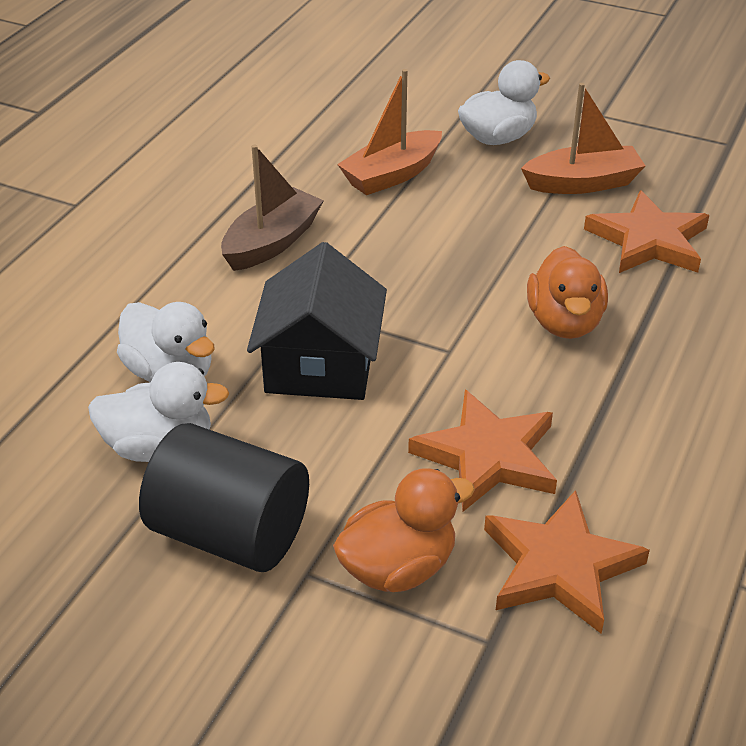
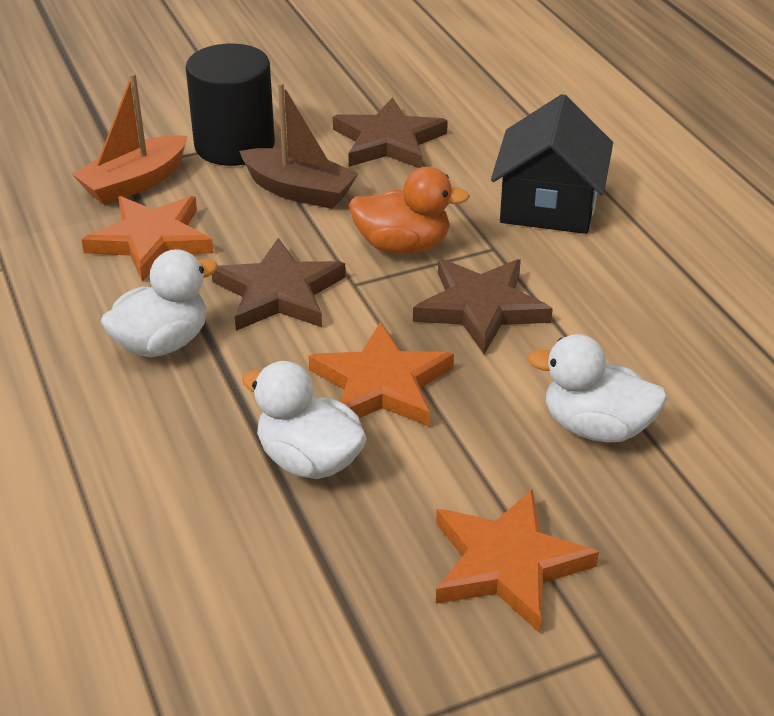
brown star: 0 -> 3
orange boat: 2 -> 1
orange duck: 2 -> 1

